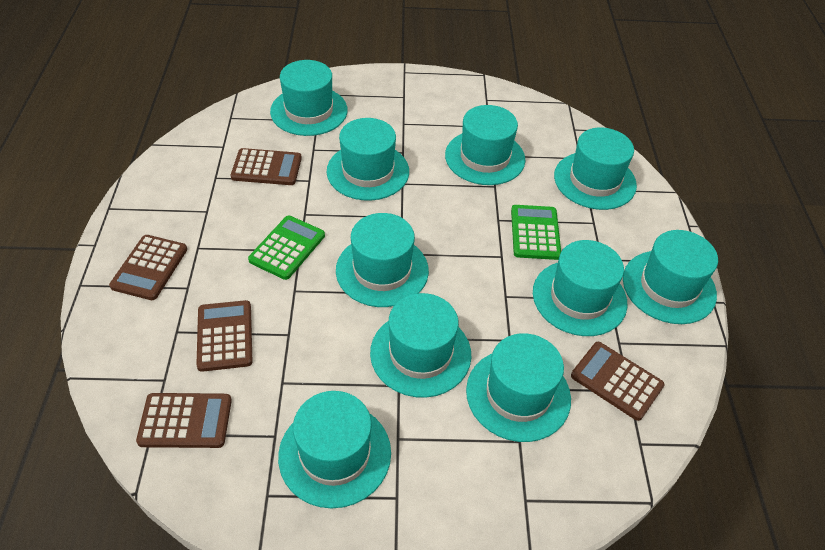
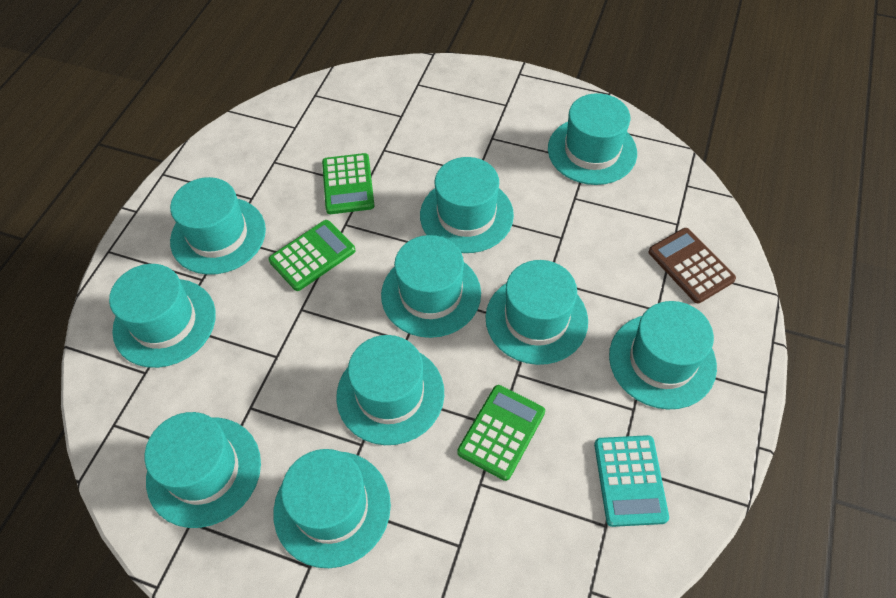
brown calculator: 5 -> 1
green calculator: 2 -> 3
turquoise calculator: 0 -> 1

